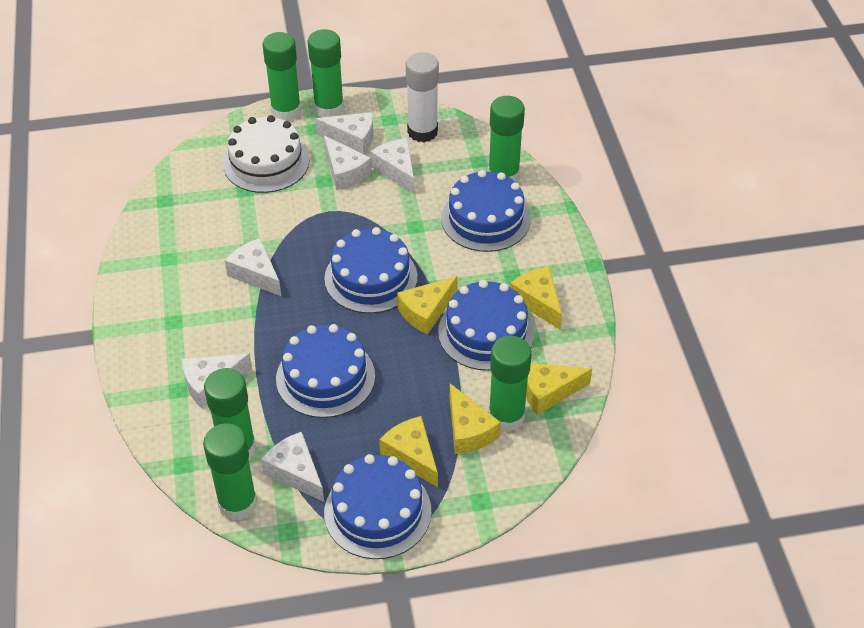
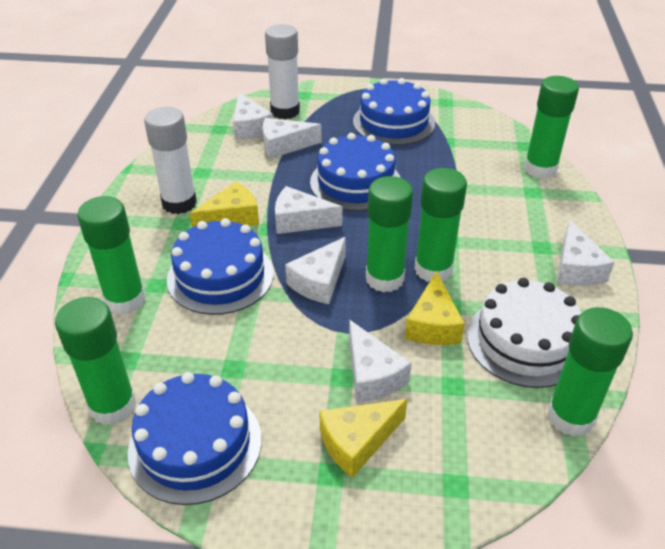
blue cake: 5 -> 4
white glue stick: 1 -> 2
yellow cheese: 5 -> 3

